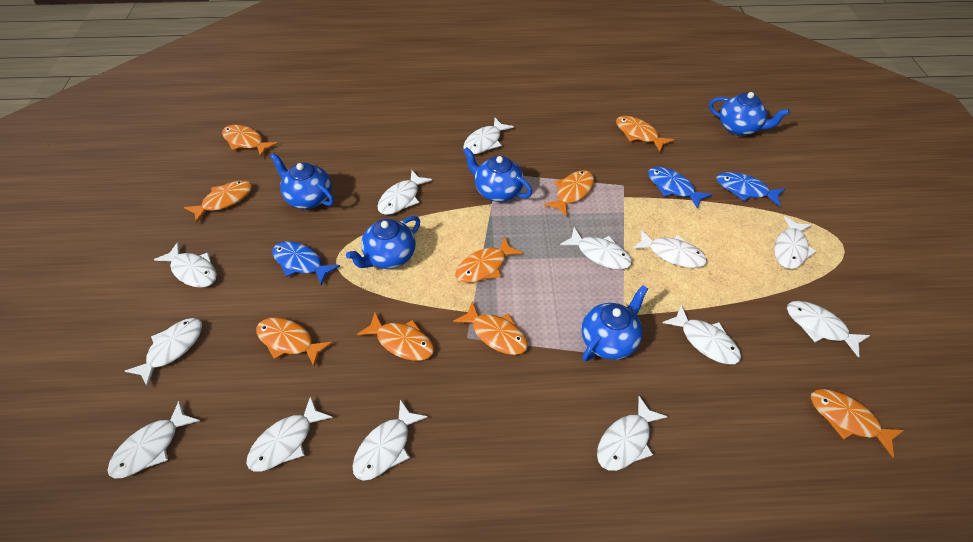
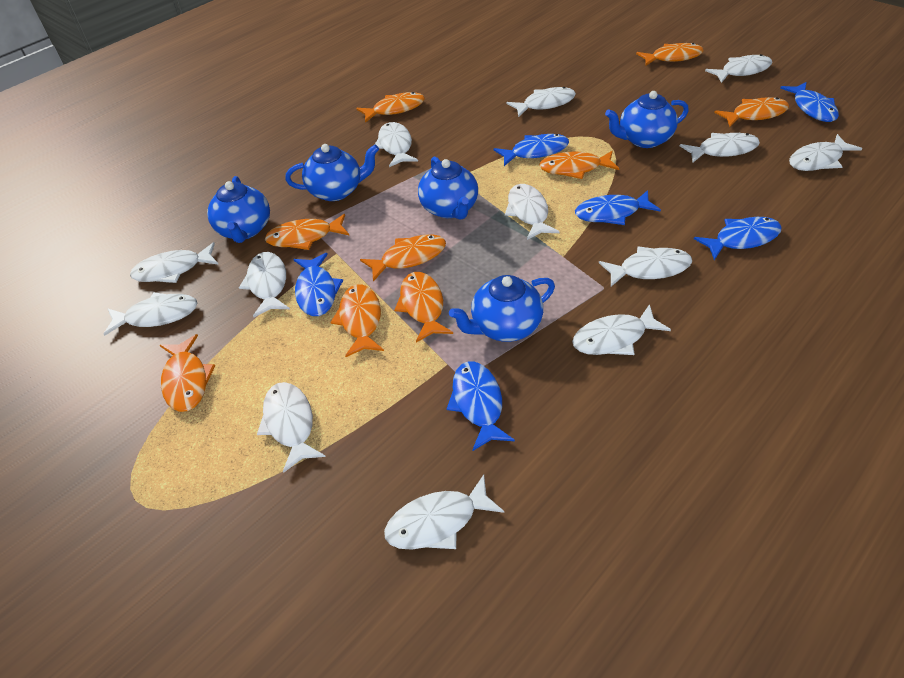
blue fish: 3 -> 6

